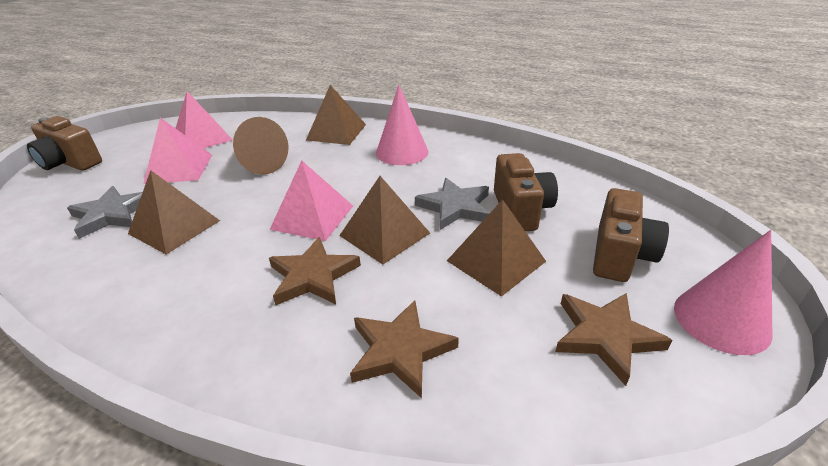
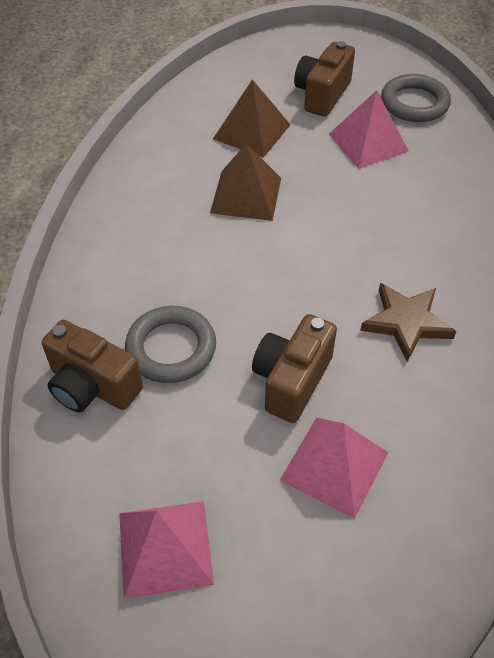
brown cone: 1 -> 0
brown pyramid: 4 -> 2
brown star: 3 -> 1
grey ring: 0 -> 2
grey star: 2 -> 0
pink cone: 2 -> 0

